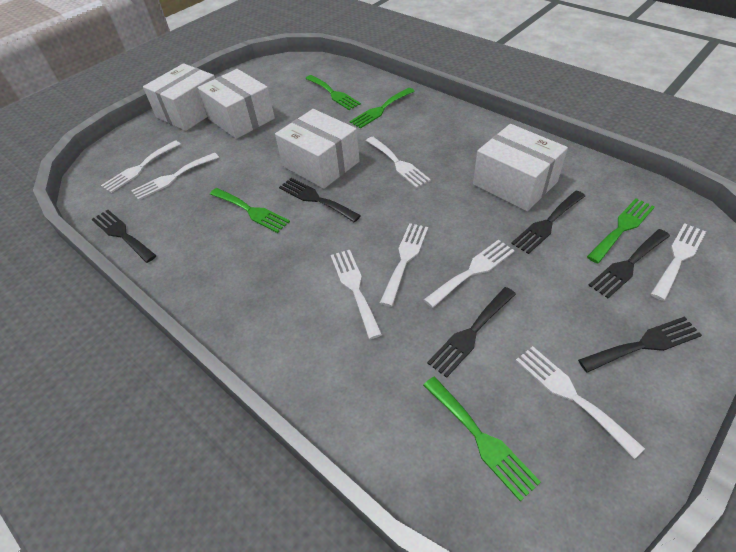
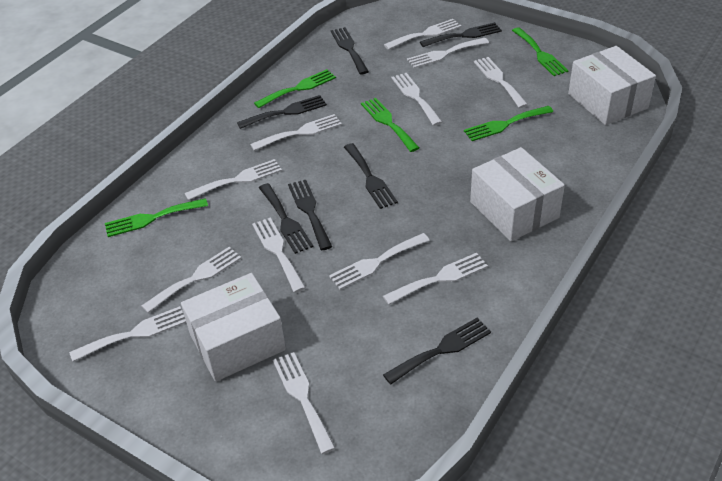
black fork: 6 -> 7
white box: 4 -> 3
white fork: 8 -> 12

